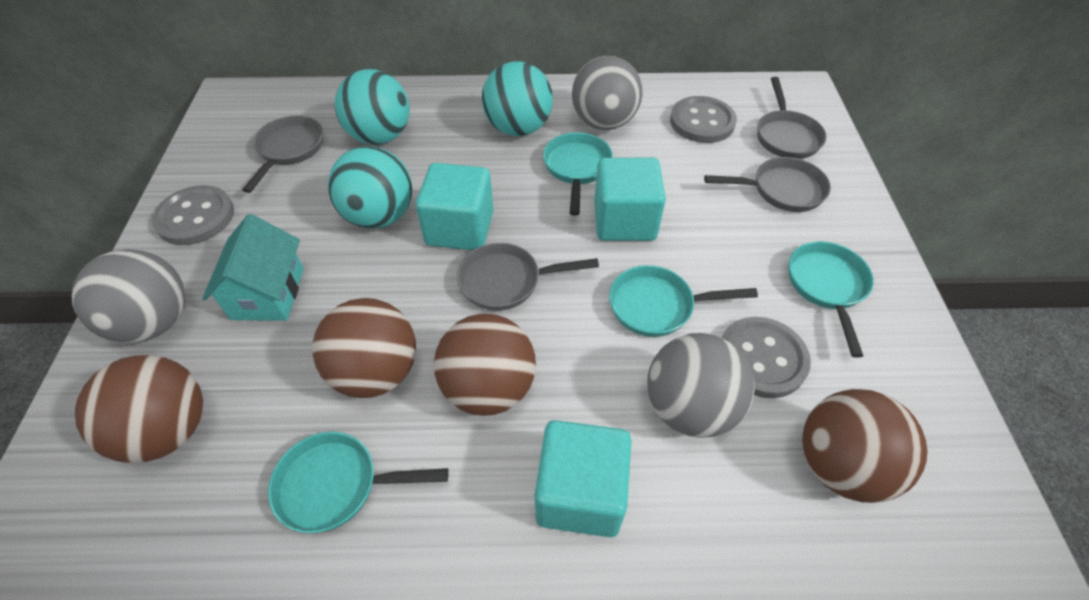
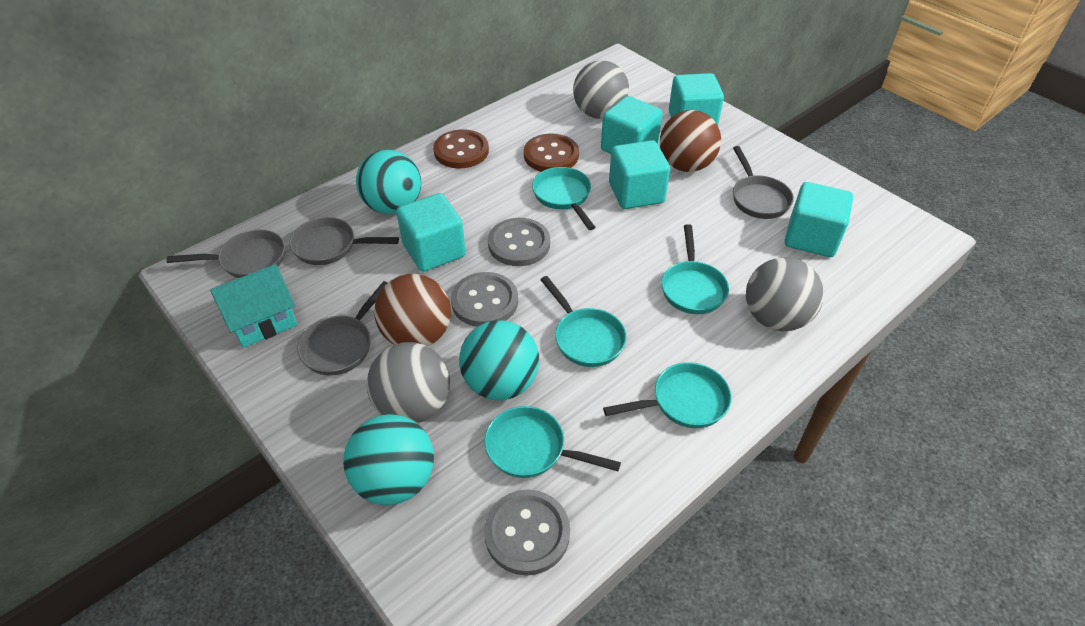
brown ball: 4 -> 2
brown button: 0 -> 2
turquoise cube: 3 -> 5
turquoise pan: 4 -> 5

